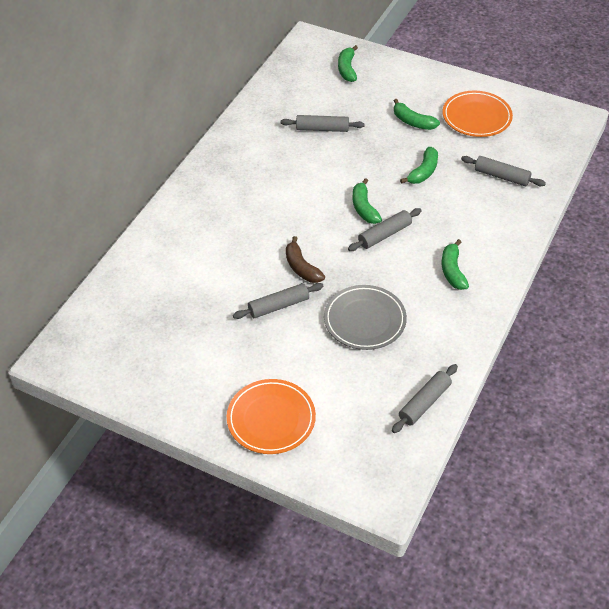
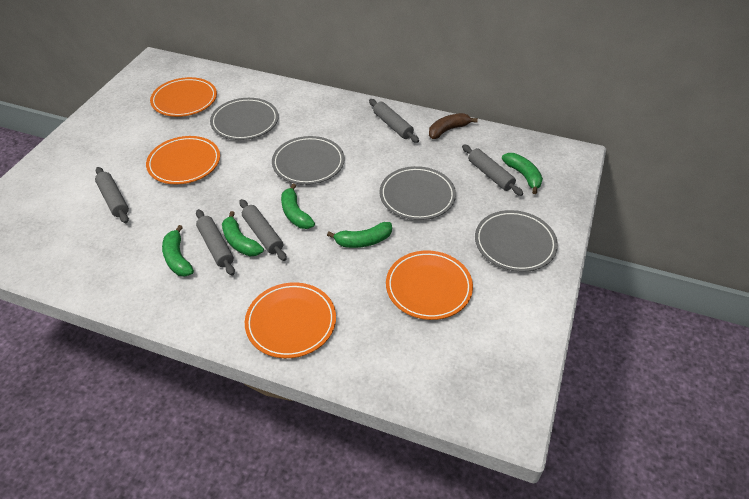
grey plate: 1 -> 4
orange plate: 2 -> 4

